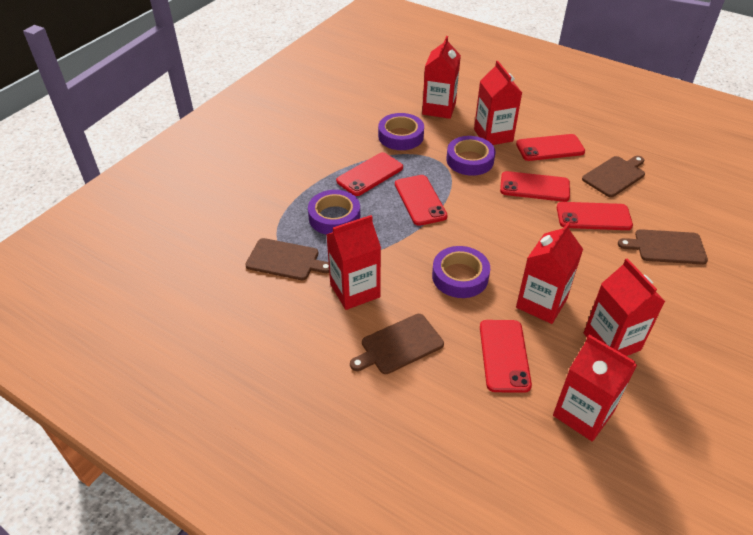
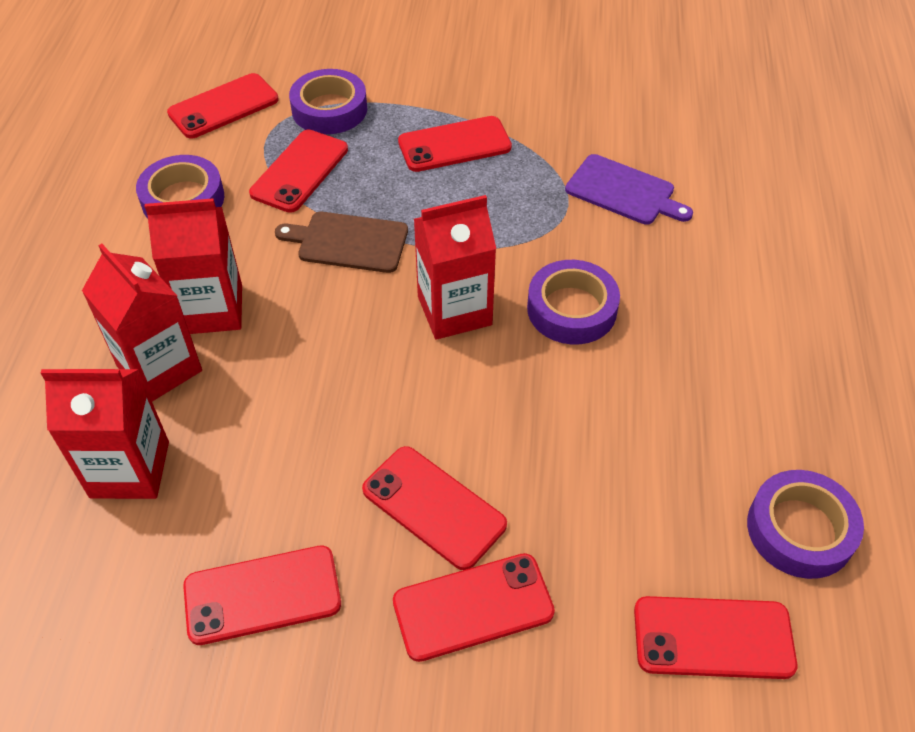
brown cutting board: 4 -> 1
purple cutting board: 0 -> 1
red carton: 6 -> 4
red phone: 6 -> 7

